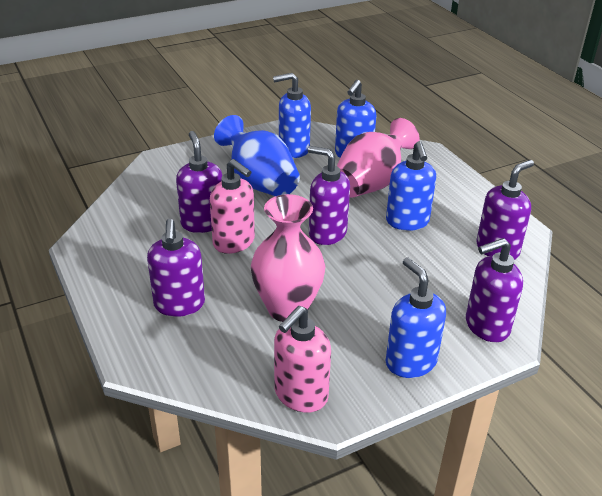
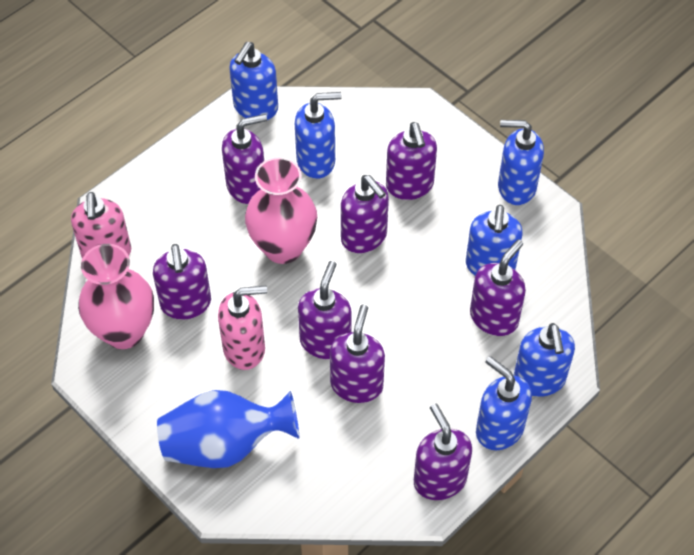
blue soap dispenser: 4 -> 6
purple soap dispenser: 5 -> 8

